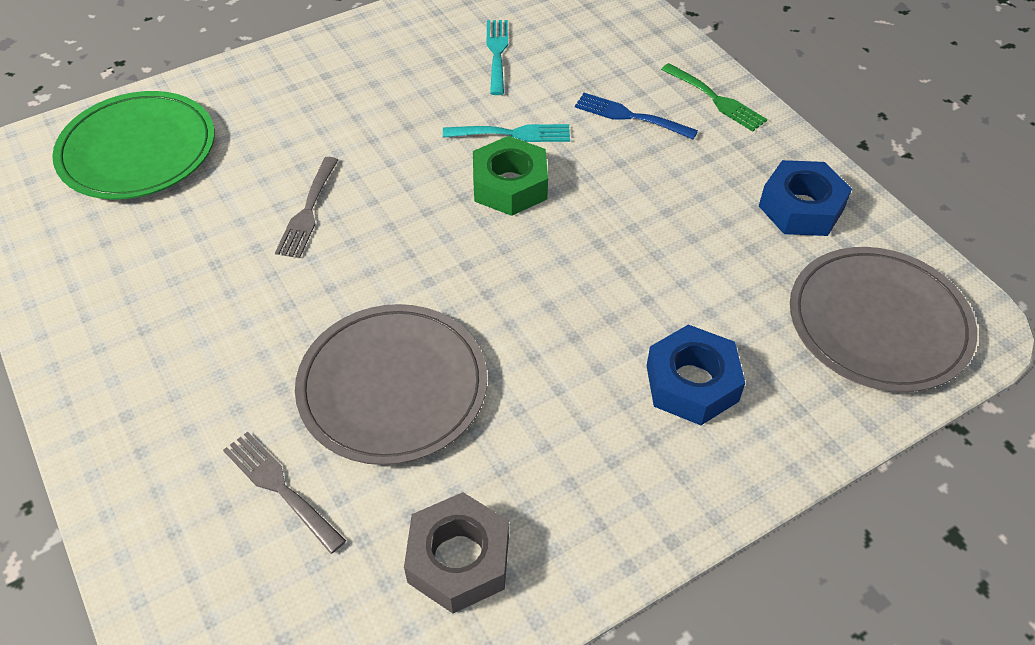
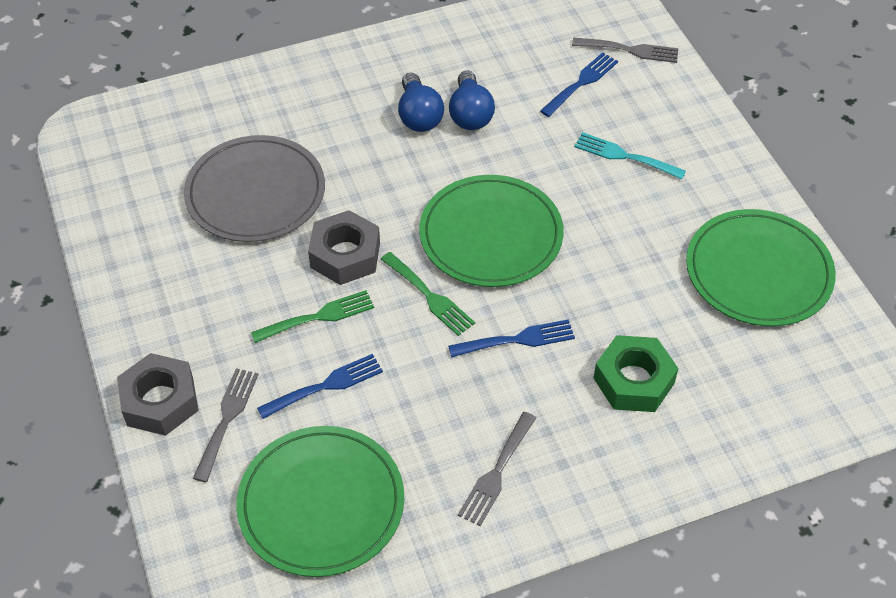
blue fork: 1 -> 3
blue light bulb: 0 -> 2
blue nut: 2 -> 0
green fork: 1 -> 2
green plate: 1 -> 3
grey fork: 2 -> 3
grey nut: 1 -> 2
grey plate: 2 -> 1
turquoise fork: 2 -> 1

